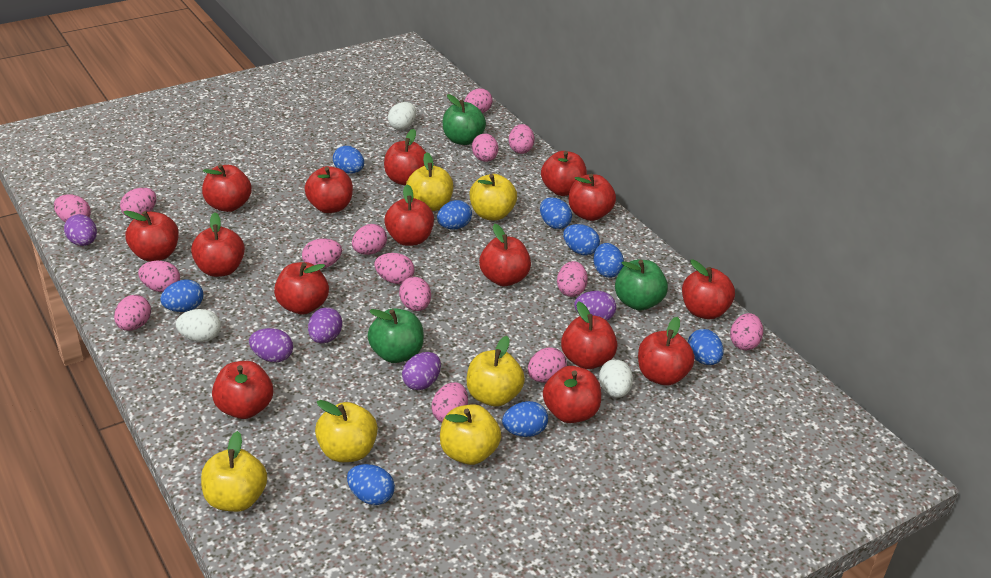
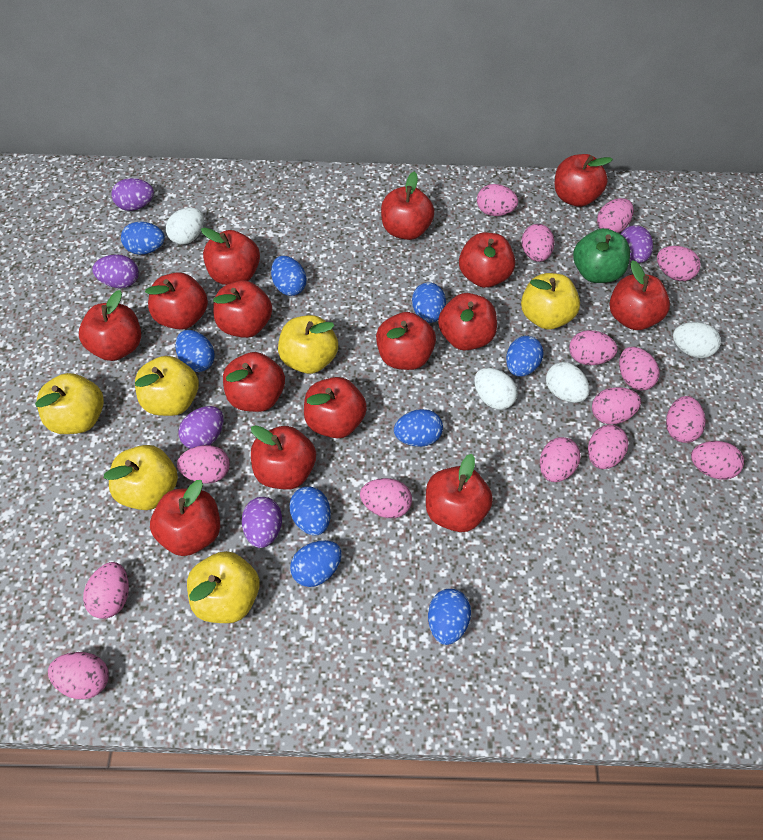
green apple: 3 -> 1
white egg: 3 -> 4

